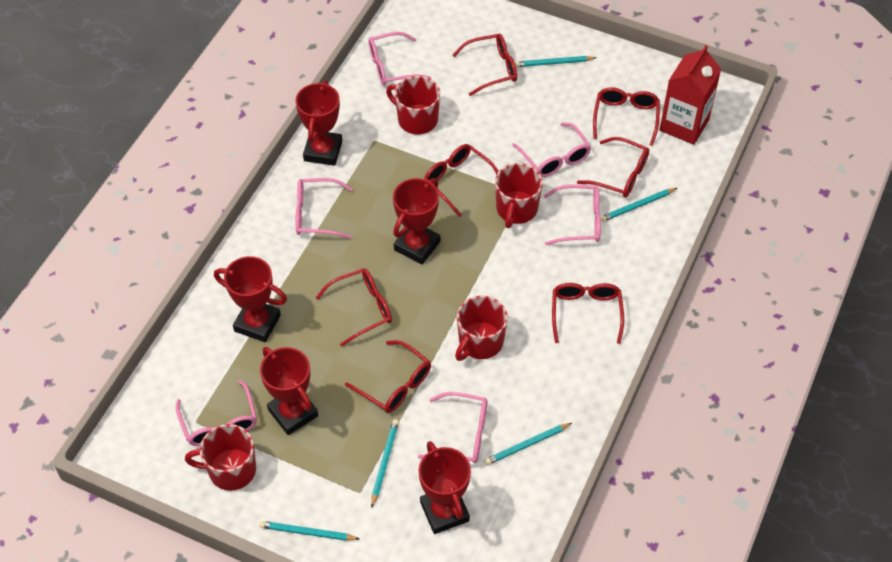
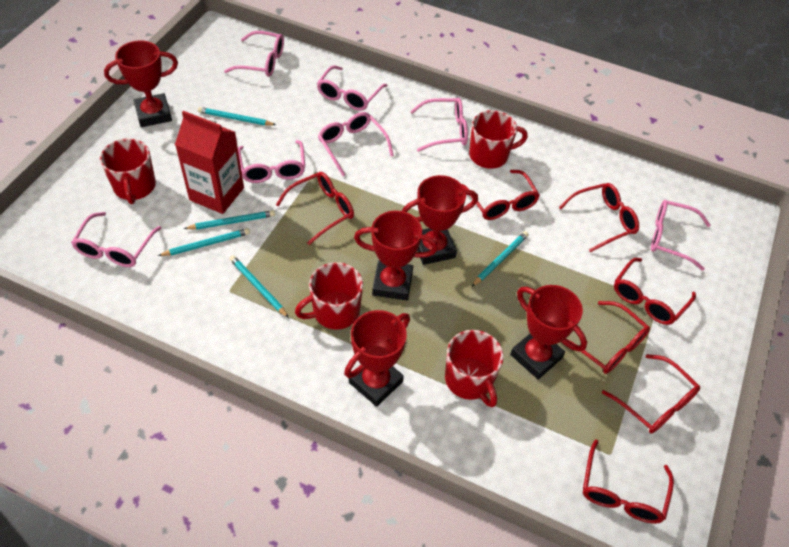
pink glasses: 6 -> 7

